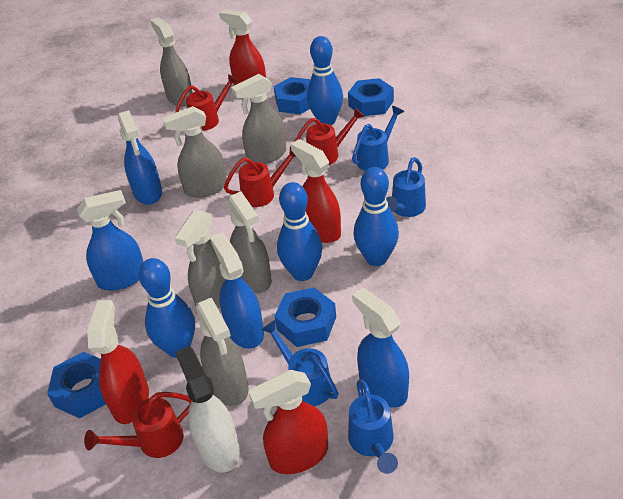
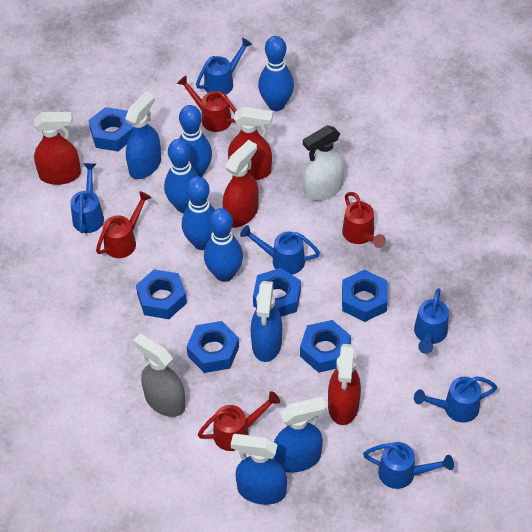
blue bowling pin: 4 -> 5
blue nut: 4 -> 6
blue watering can: 4 -> 6
grey spray bottle: 6 -> 1

